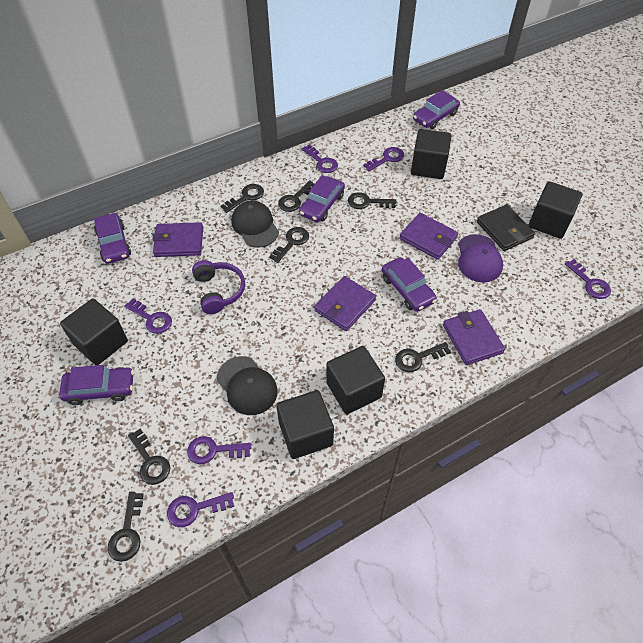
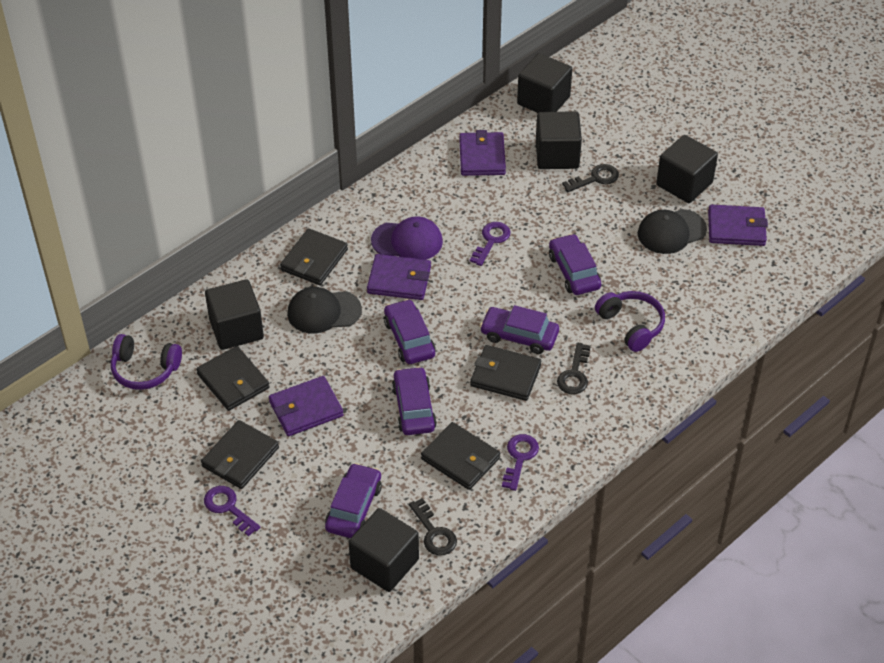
black key: 7 -> 3
black wallet: 1 -> 5
purple headphones: 1 -> 2
purple key: 6 -> 3

